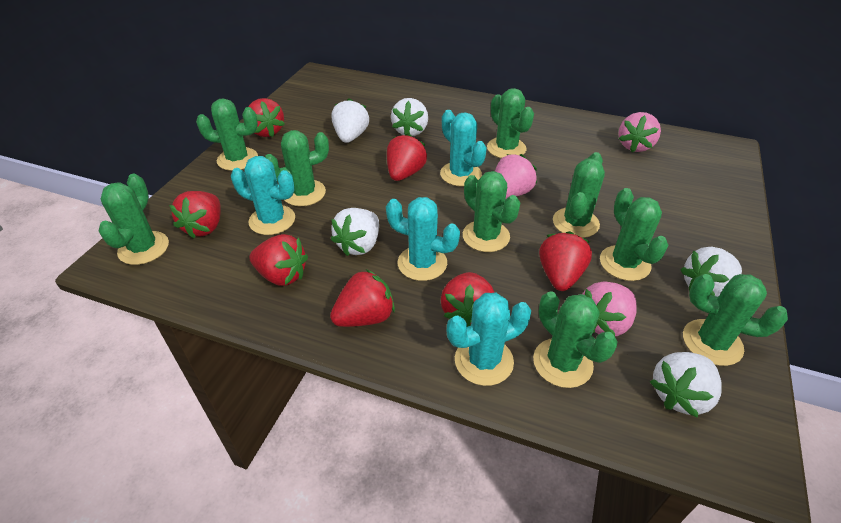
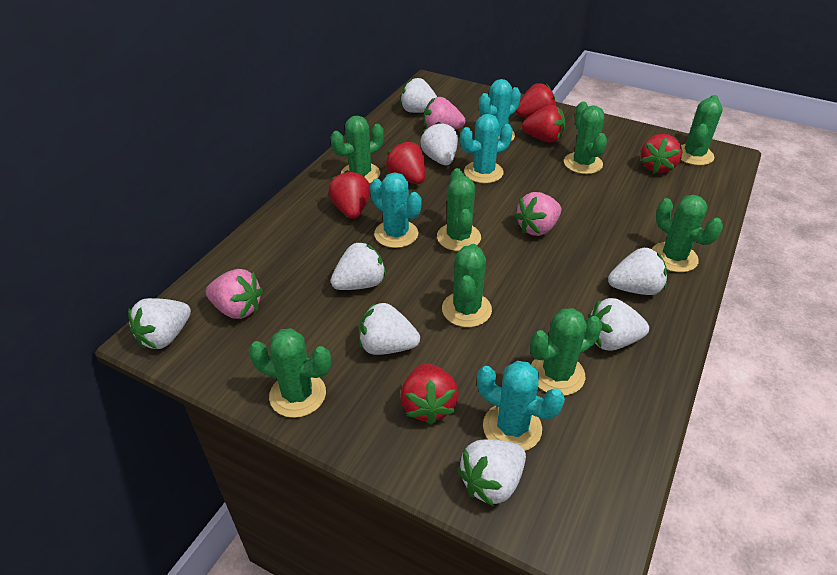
green cactus: 9 -> 8
red strawberry: 7 -> 6
white strawberry: 5 -> 8

